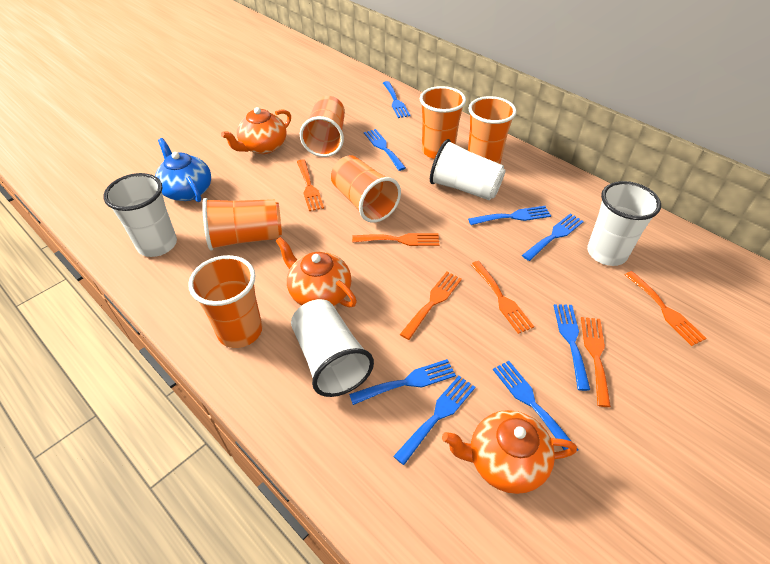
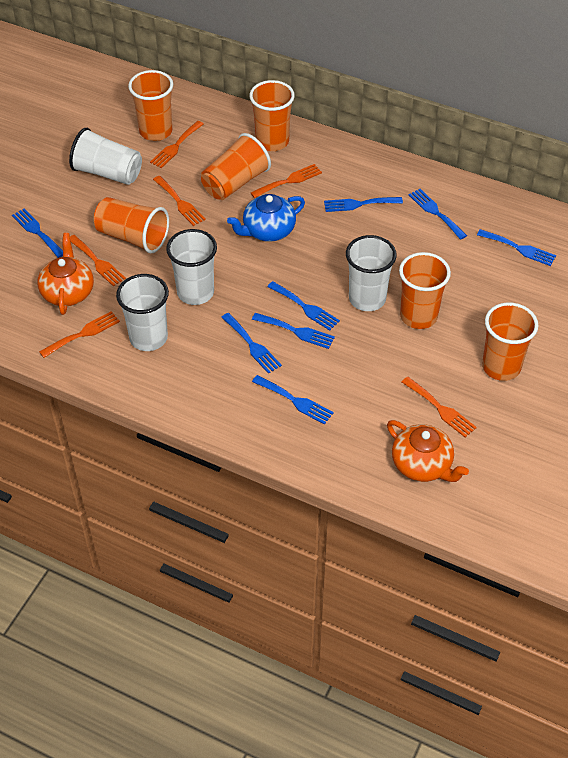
orange teapot: 3 -> 2

